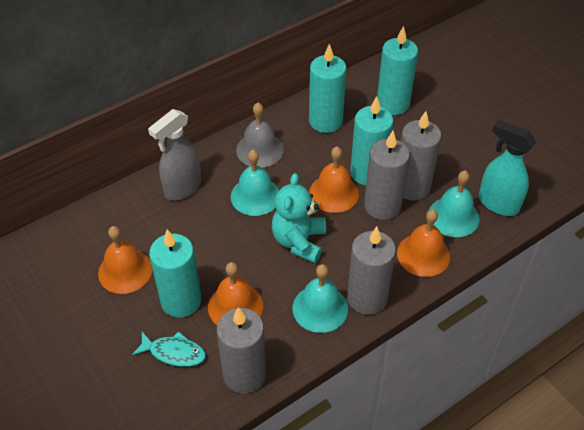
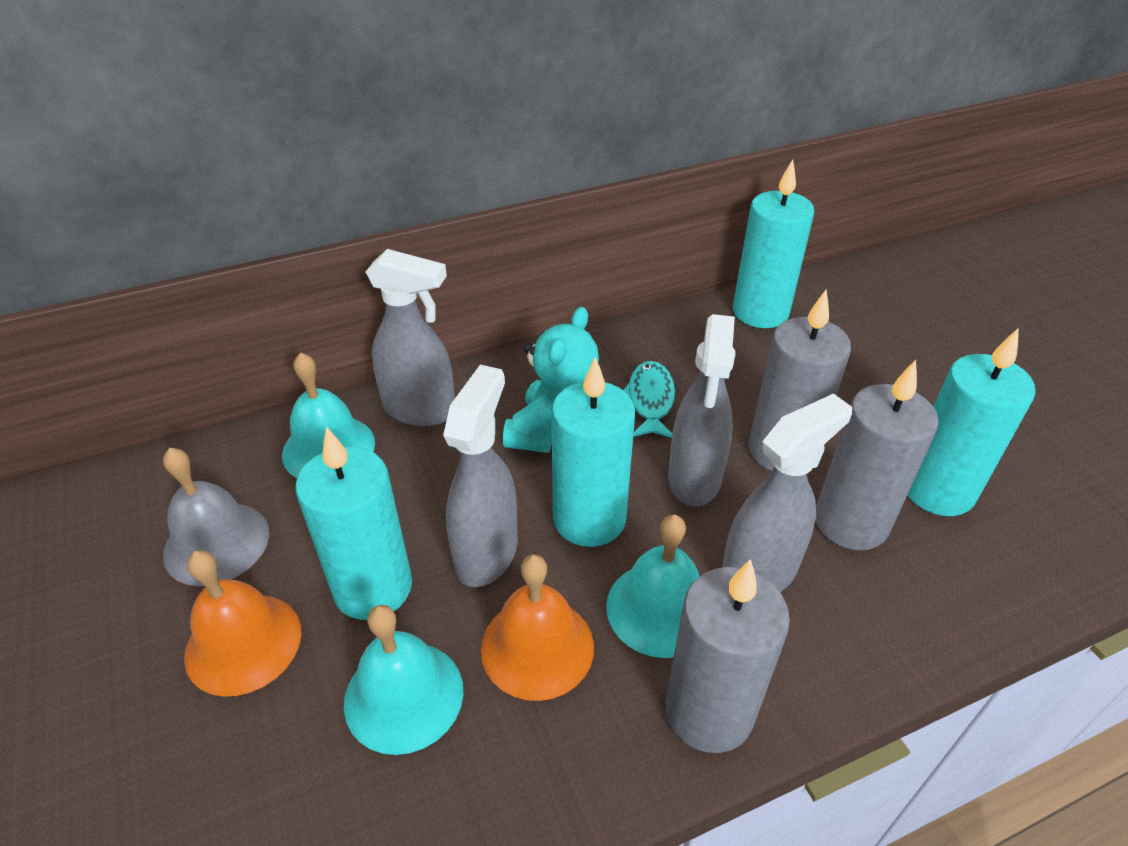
grey candle: 4 -> 3
grey spray bottle: 1 -> 4
orange bell: 4 -> 2
turquoise spray bottle: 1 -> 0

